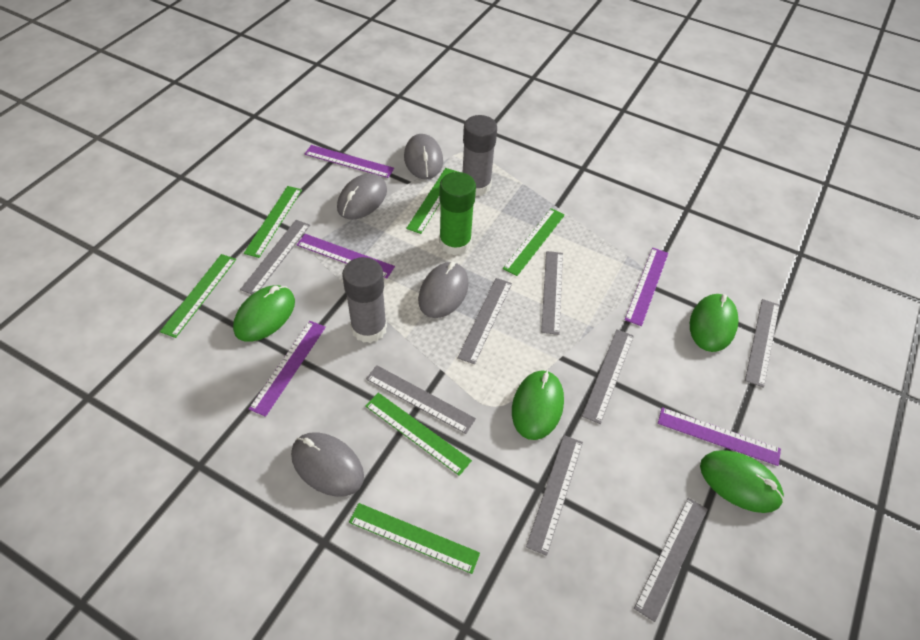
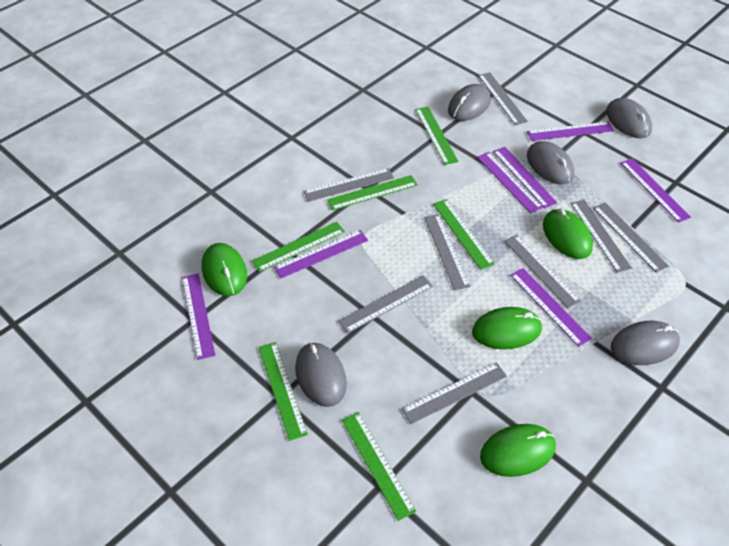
green glue stick: 1 -> 0
grey glue stick: 2 -> 0
grey mouse: 4 -> 5
purple ruler: 5 -> 7

